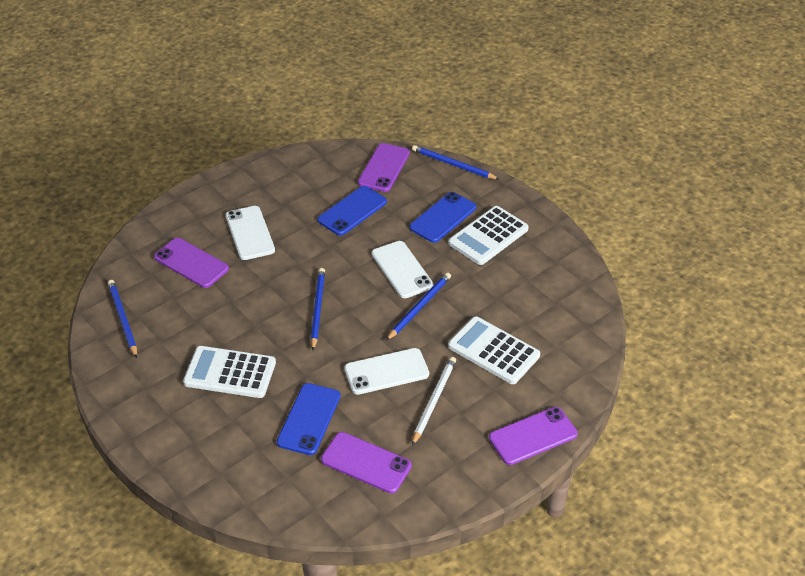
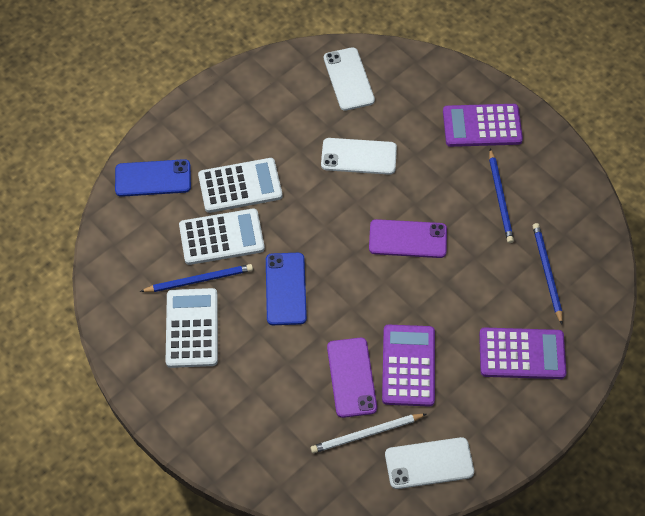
blue pencil: 4 -> 3
blue phone: 3 -> 2
purple calculator: 0 -> 3
purple phone: 4 -> 2

